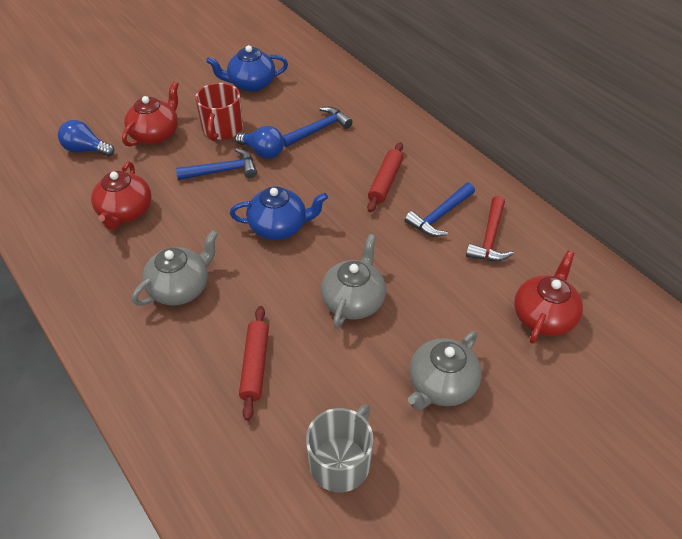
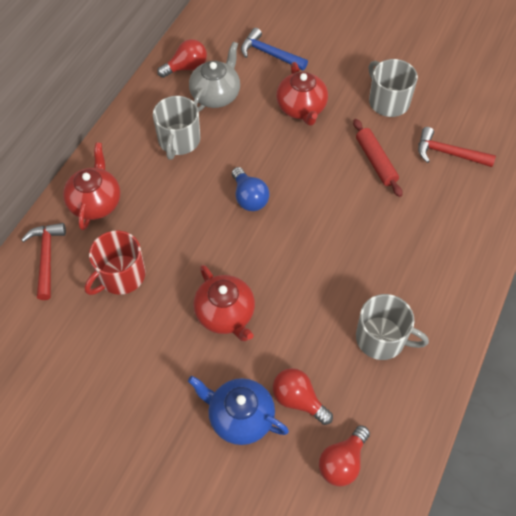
blue hammer: 3 -> 1
blue light bulb: 2 -> 1
blue teapot: 2 -> 1
grey mug: 1 -> 3
grey teapot: 3 -> 1
red hammer: 1 -> 2
red light bulb: 0 -> 3
red rolling pin: 2 -> 1

